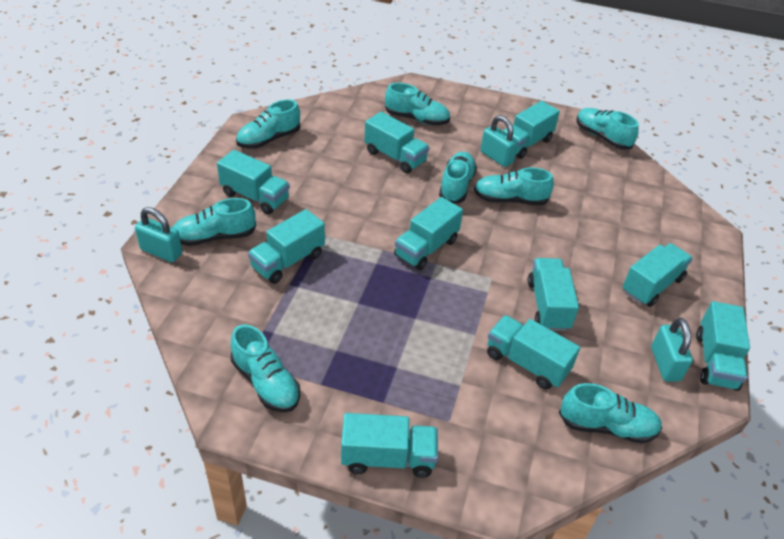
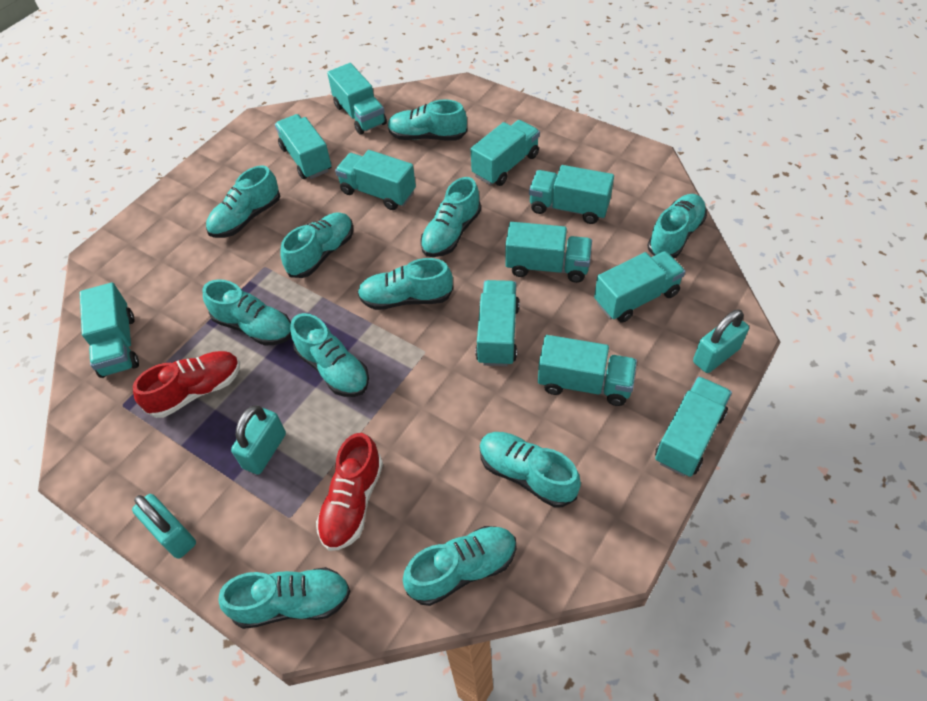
red shoe: 0 -> 2
turquoise shoe: 8 -> 11
turquoise truck: 10 -> 11

